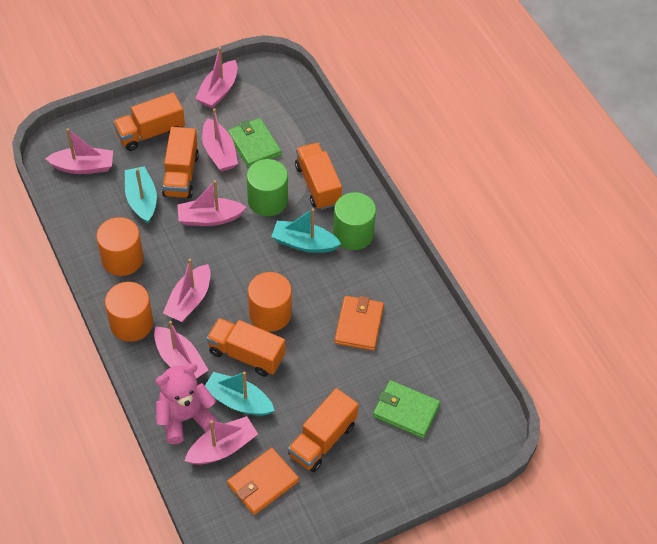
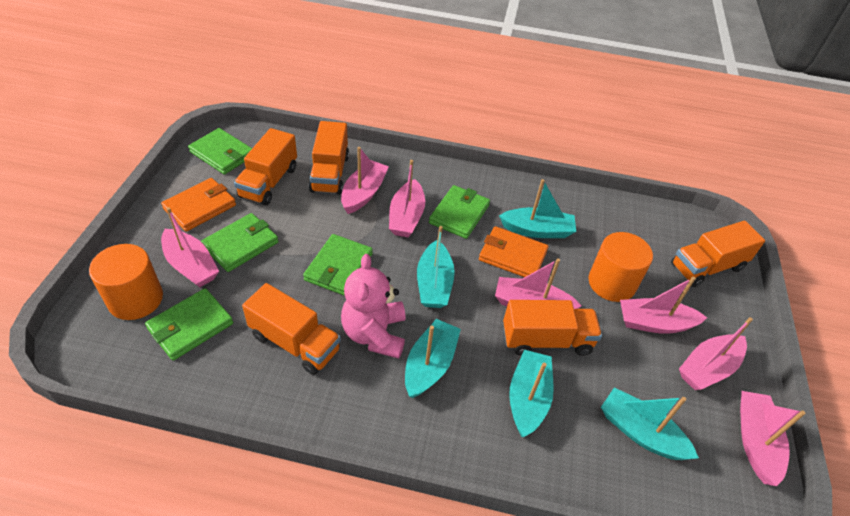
green cylinder: 2 -> 0
green wallet: 2 -> 5
orange cylinder: 3 -> 2
turquoise boat: 3 -> 5

